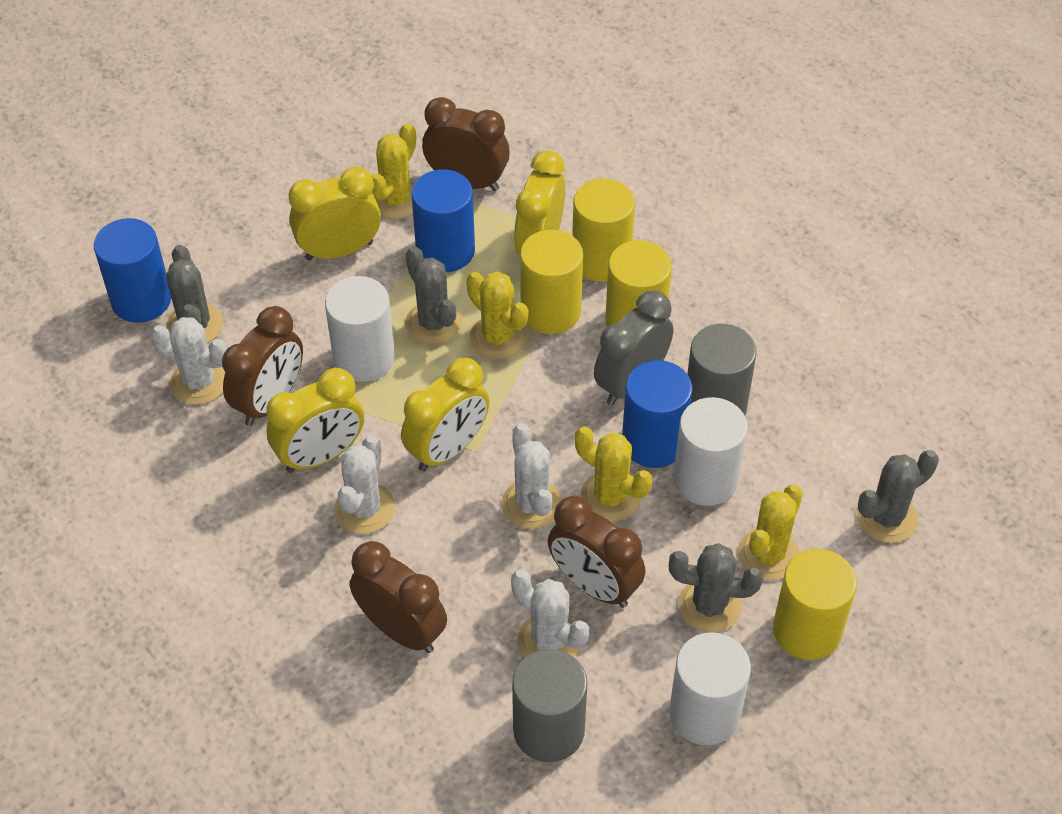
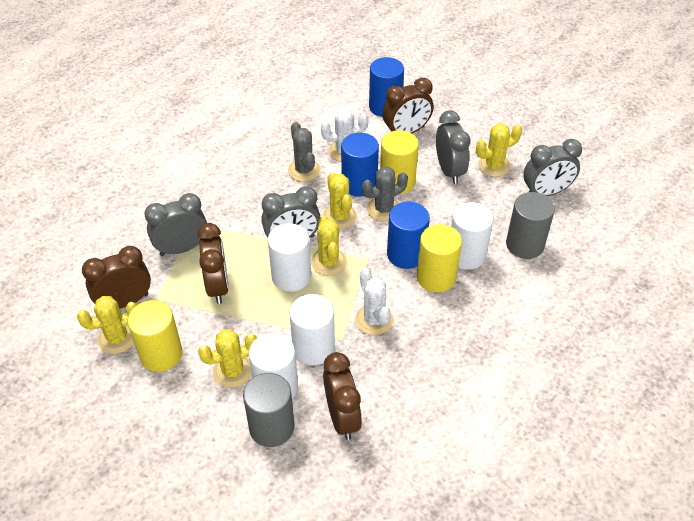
grey cactus: 4 -> 2
grey clock: 1 -> 4
white cactus: 4 -> 2
white cylinder: 3 -> 4
yellow cactus: 4 -> 5
yellow clock: 4 -> 0
yellow cylinder: 4 -> 3

